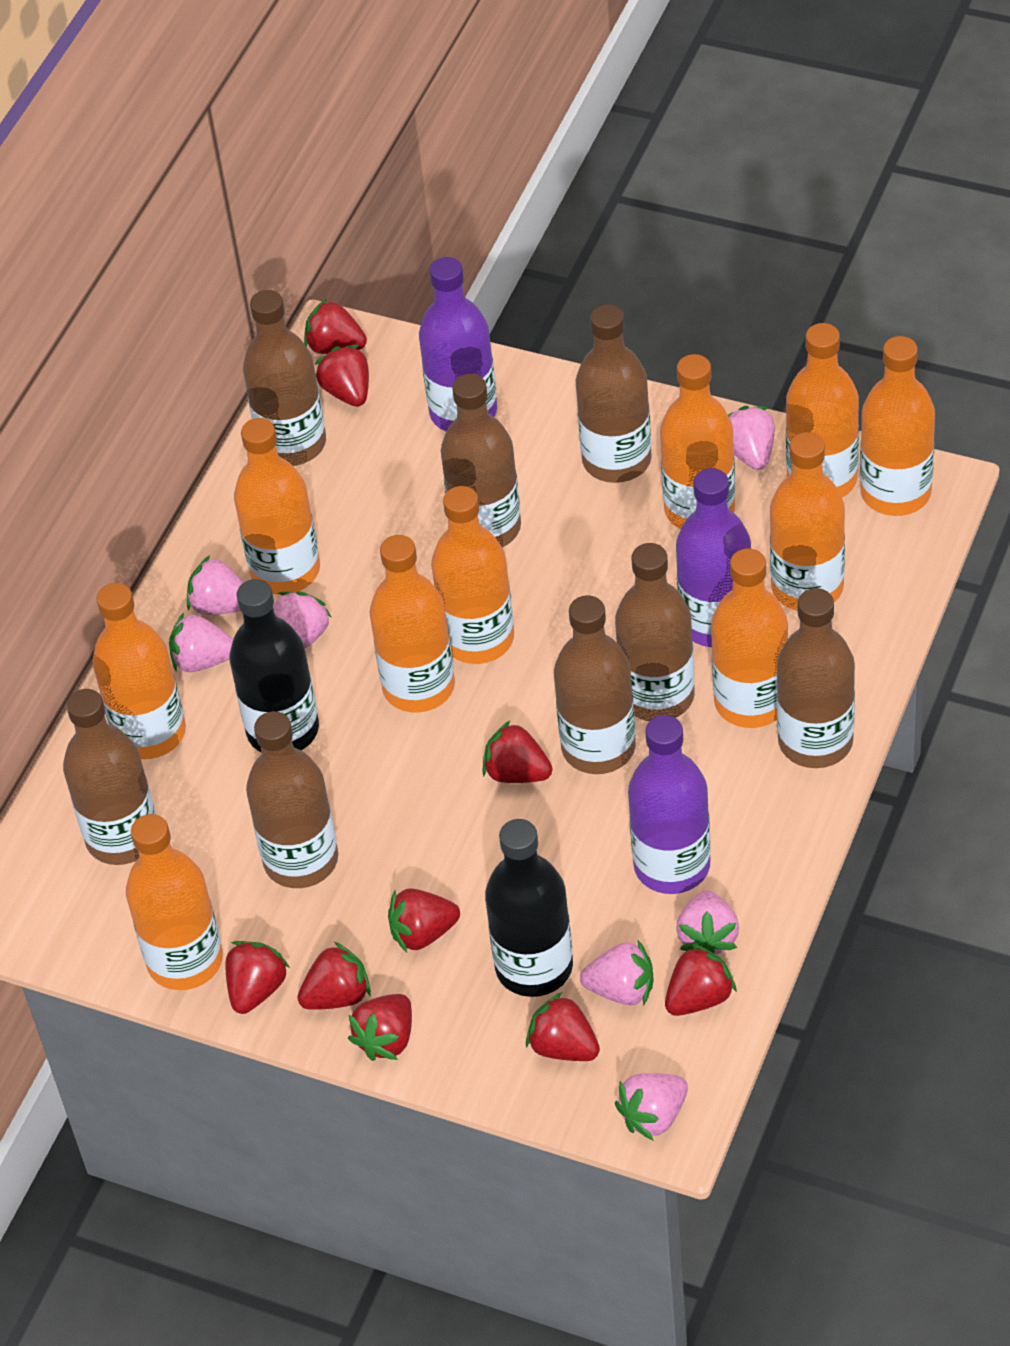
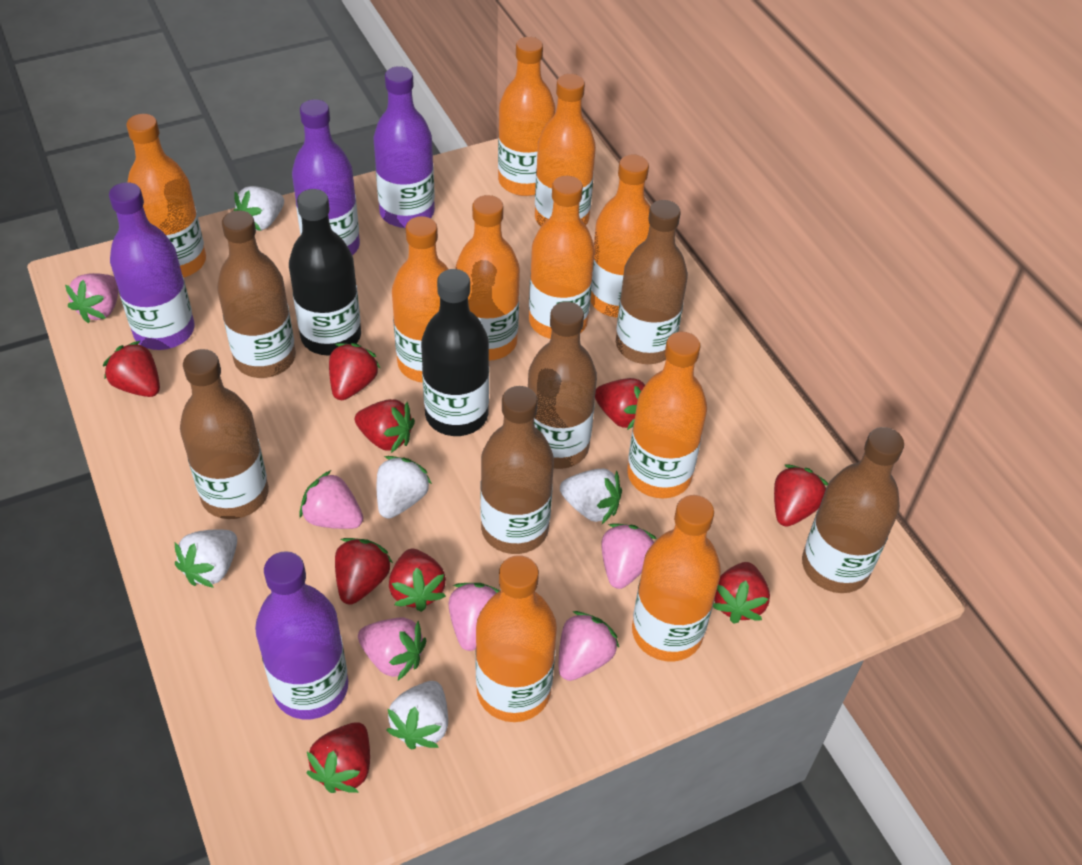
brown bottle: 8 -> 6
pink strawberry: 7 -> 6
purple bottle: 3 -> 4
white strawberry: 0 -> 5

